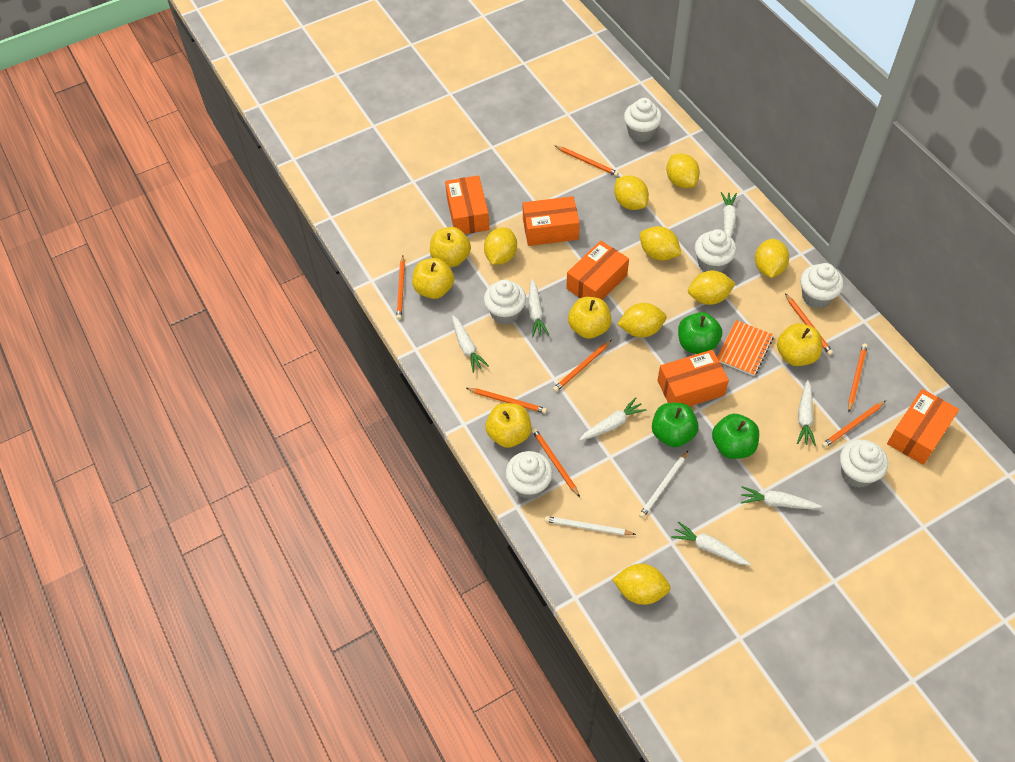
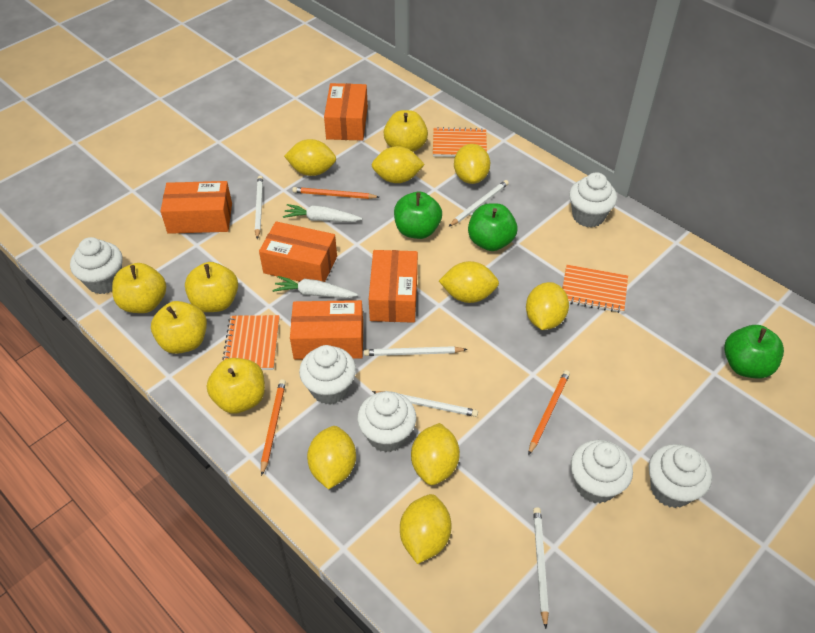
orange notebook: 1 -> 3
orange pencil: 8 -> 3
white carrot: 7 -> 2
white pencil: 2 -> 5

